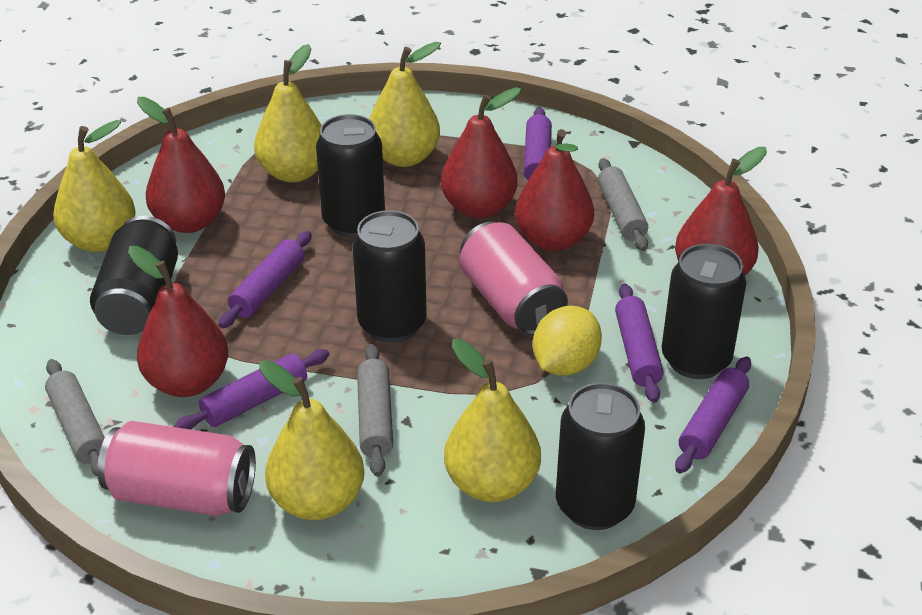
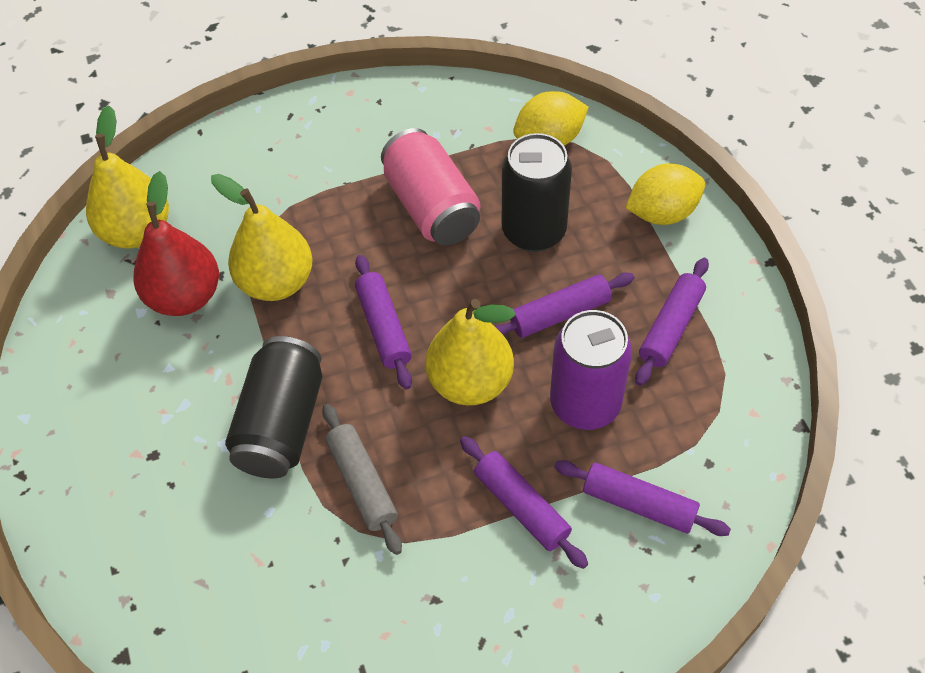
black can: 5 -> 2
grey rolling pin: 3 -> 1
pink can: 2 -> 1
purple can: 0 -> 1
red pear: 5 -> 1
yellow lemon: 1 -> 2
yellow pear: 5 -> 3

